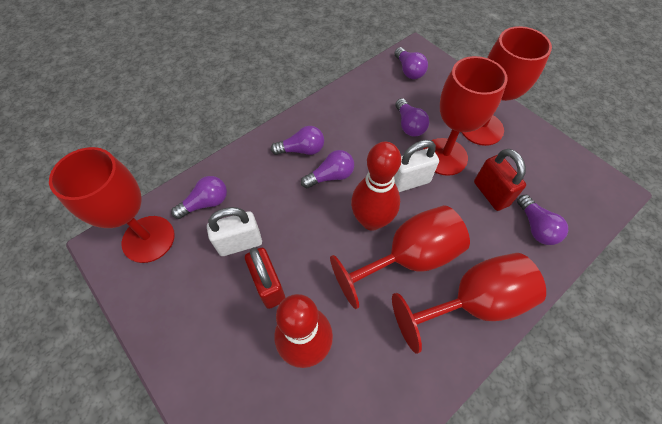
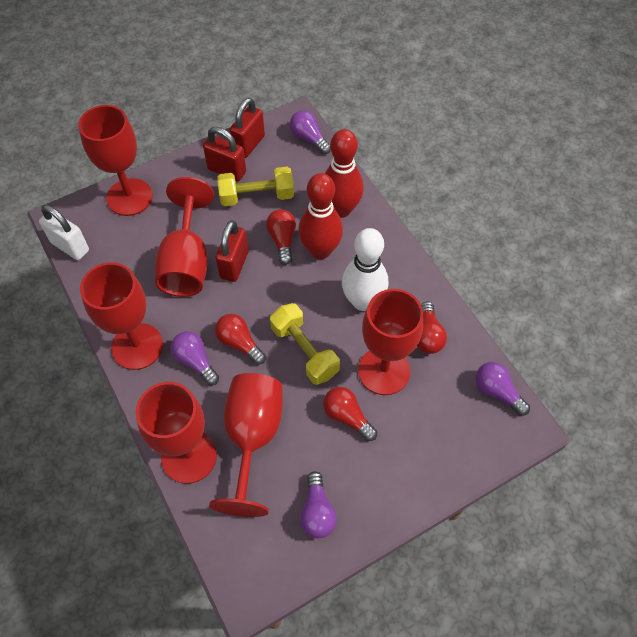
purple light bulb: 6 -> 4
red goblet: 5 -> 6
red light bulb: 0 -> 4
red padlock: 2 -> 3
white bowling pin: 0 -> 1
white padlock: 2 -> 1
yellow dumbbell: 0 -> 2

